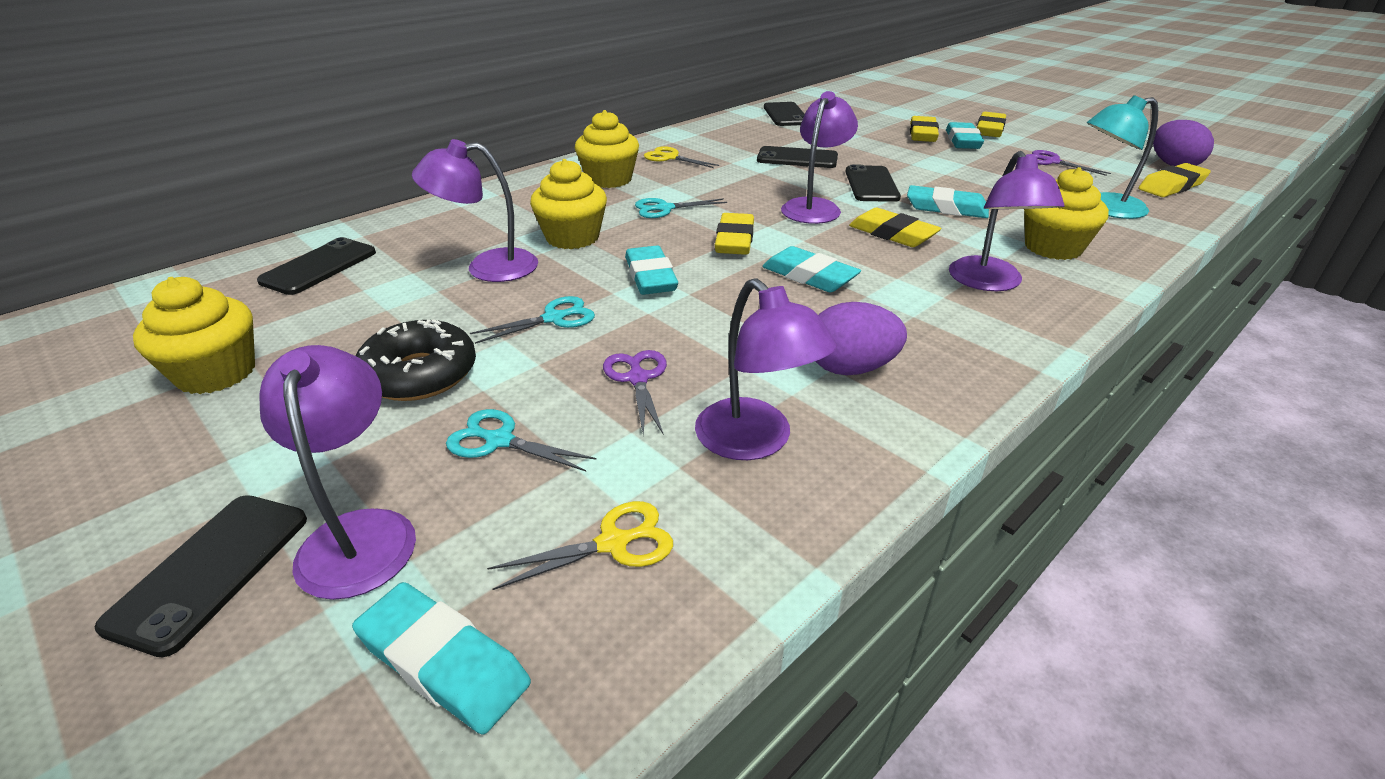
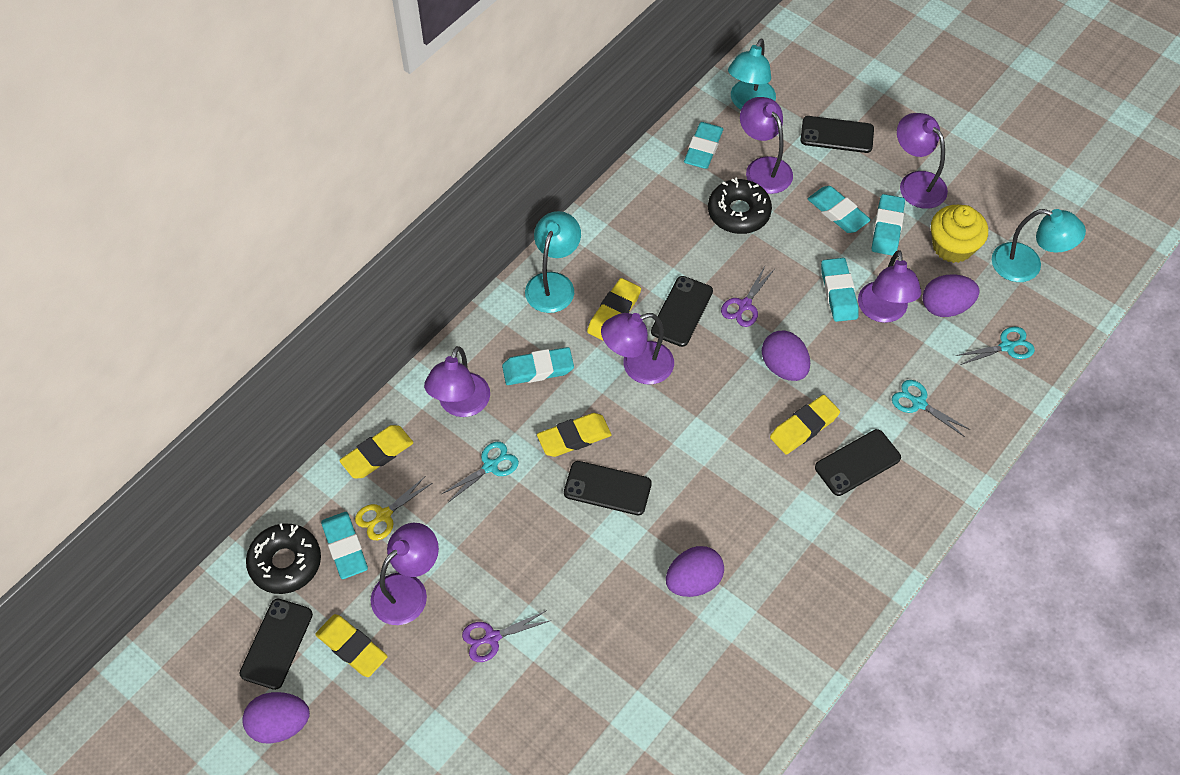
black donut: 1 -> 2
purple egg: 2 -> 4
purple lamp: 5 -> 6
turquoise eraser: 5 -> 6
turquoise lamp: 1 -> 3
yellow cupcake: 4 -> 1
yellow scissors: 2 -> 1

